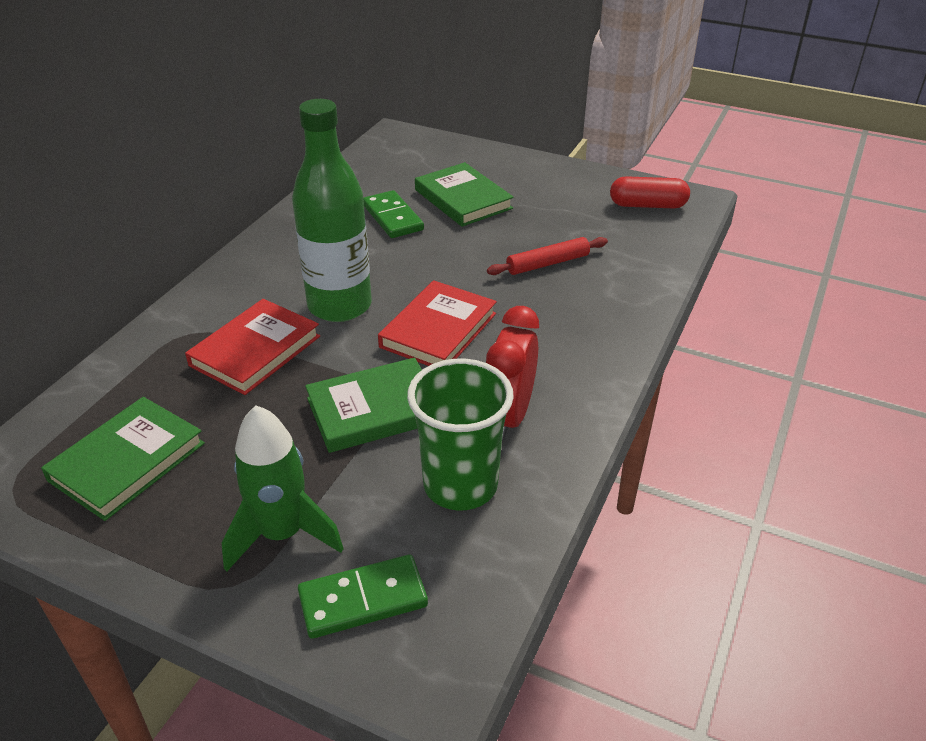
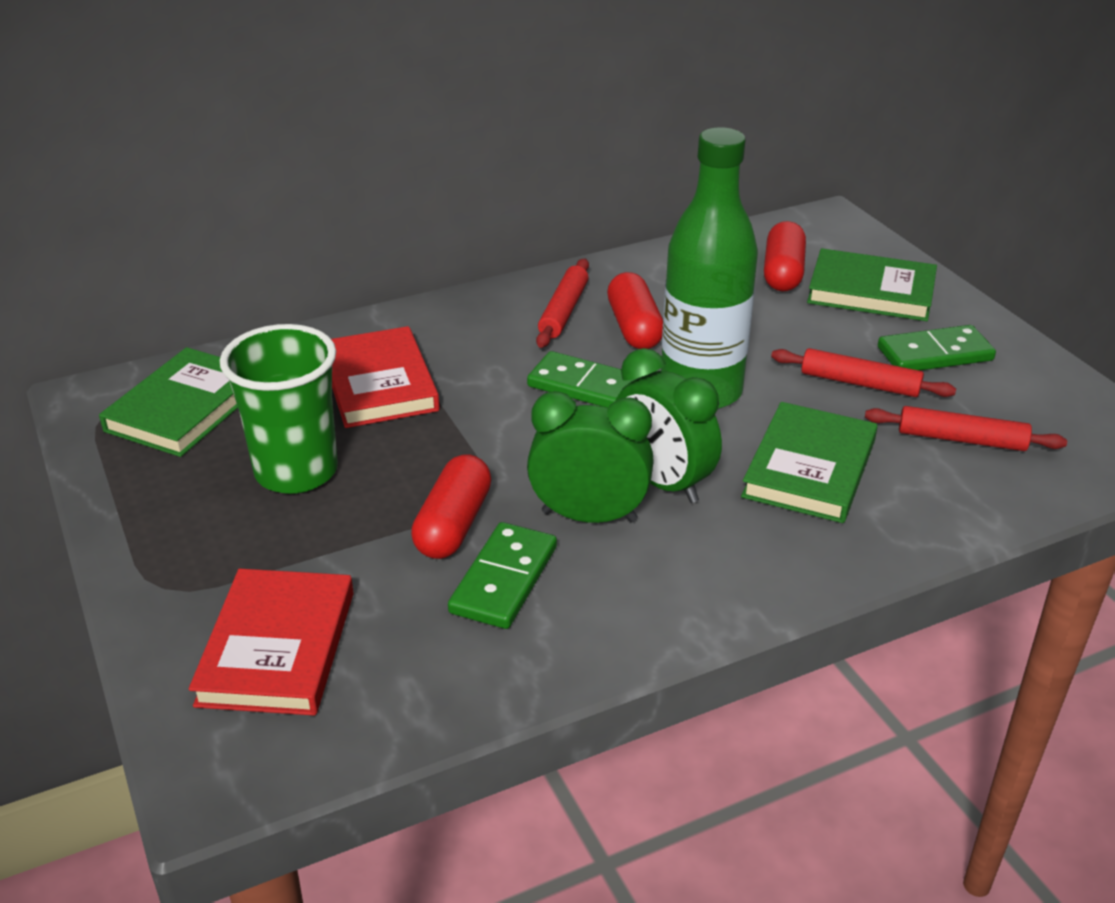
green clock: 0 -> 2
green domino: 2 -> 3
green rocket: 1 -> 0
red capsule: 1 -> 3
red clock: 1 -> 0
red rolling pin: 1 -> 3

